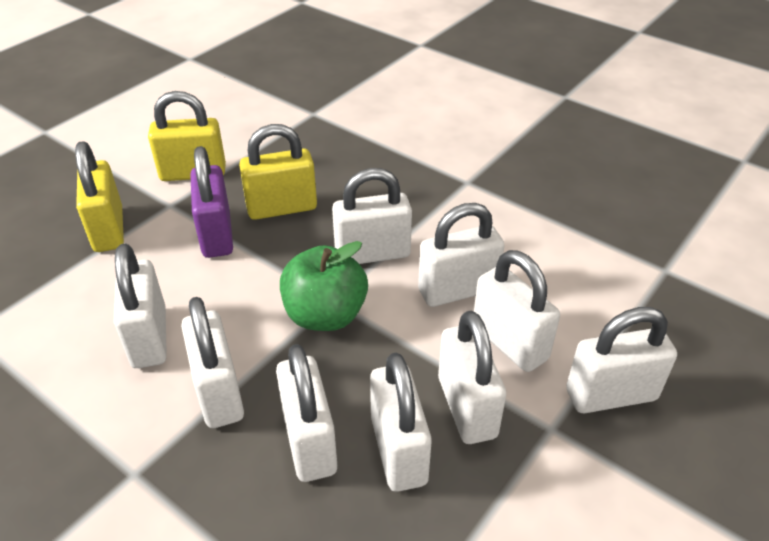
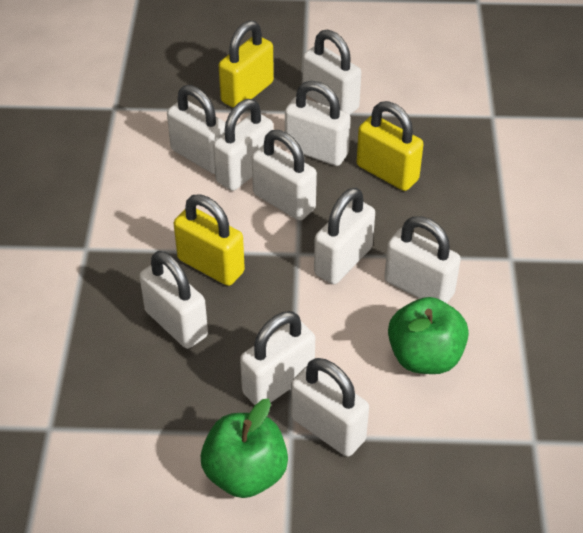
green apple: 1 -> 2
purple padlock: 1 -> 0
white padlock: 9 -> 10

